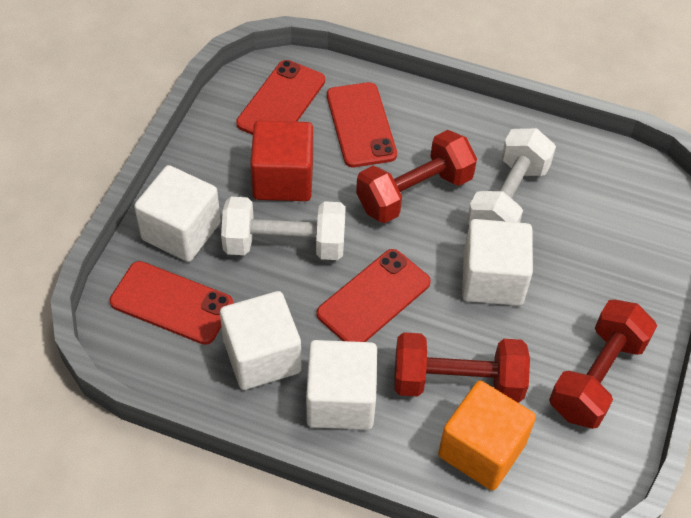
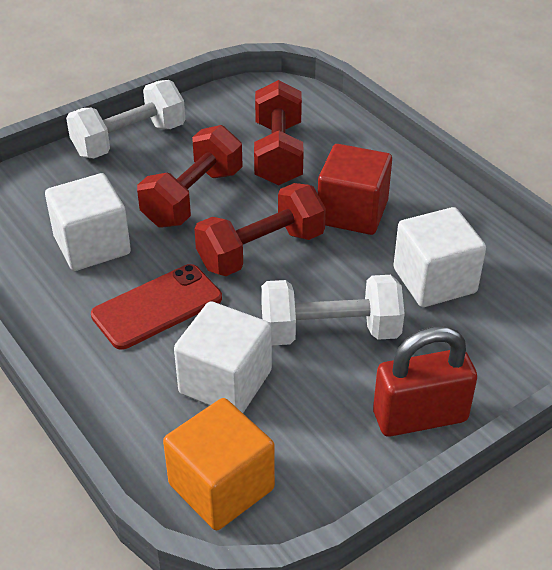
red padlock: 0 -> 1
red phone: 4 -> 1
white cube: 4 -> 3

